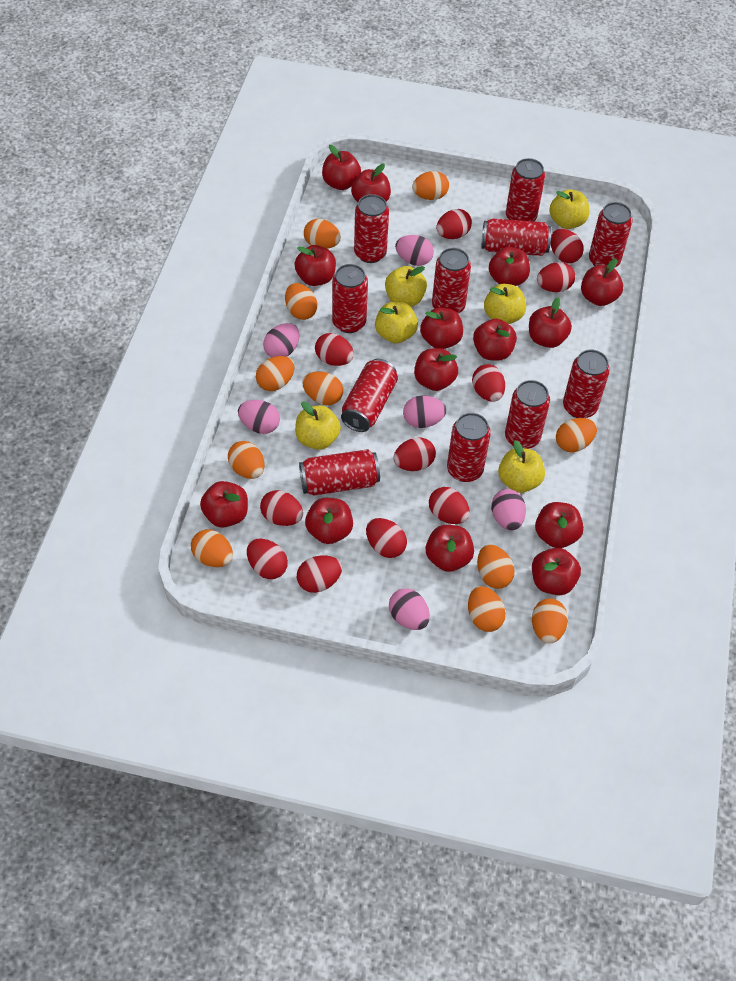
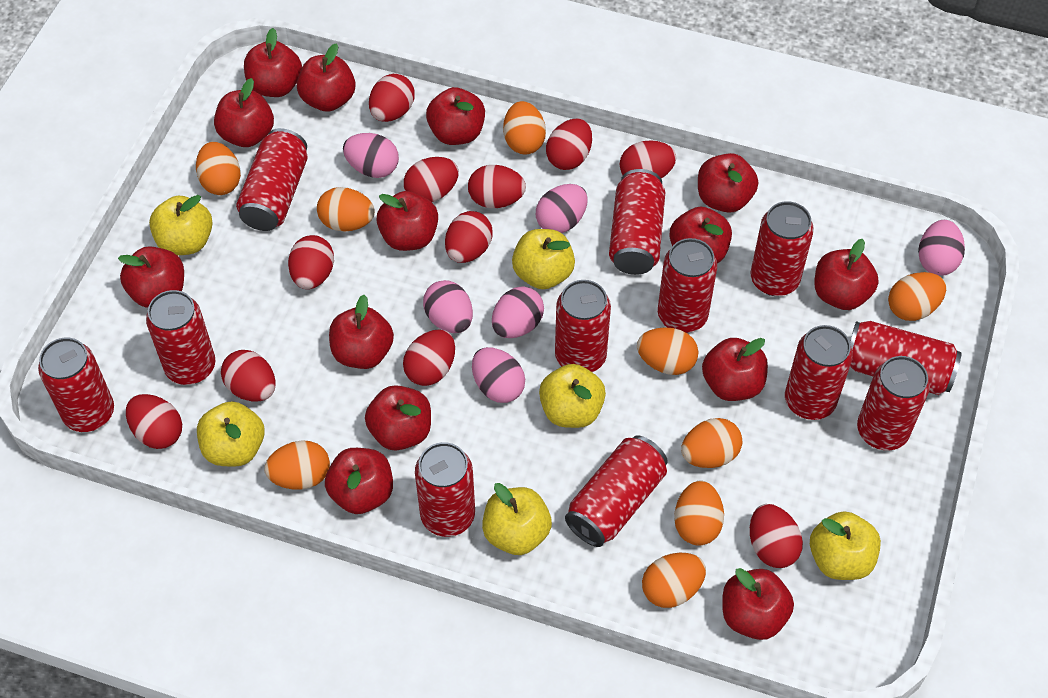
orange egg: 11 -> 9
red can: 11 -> 12

